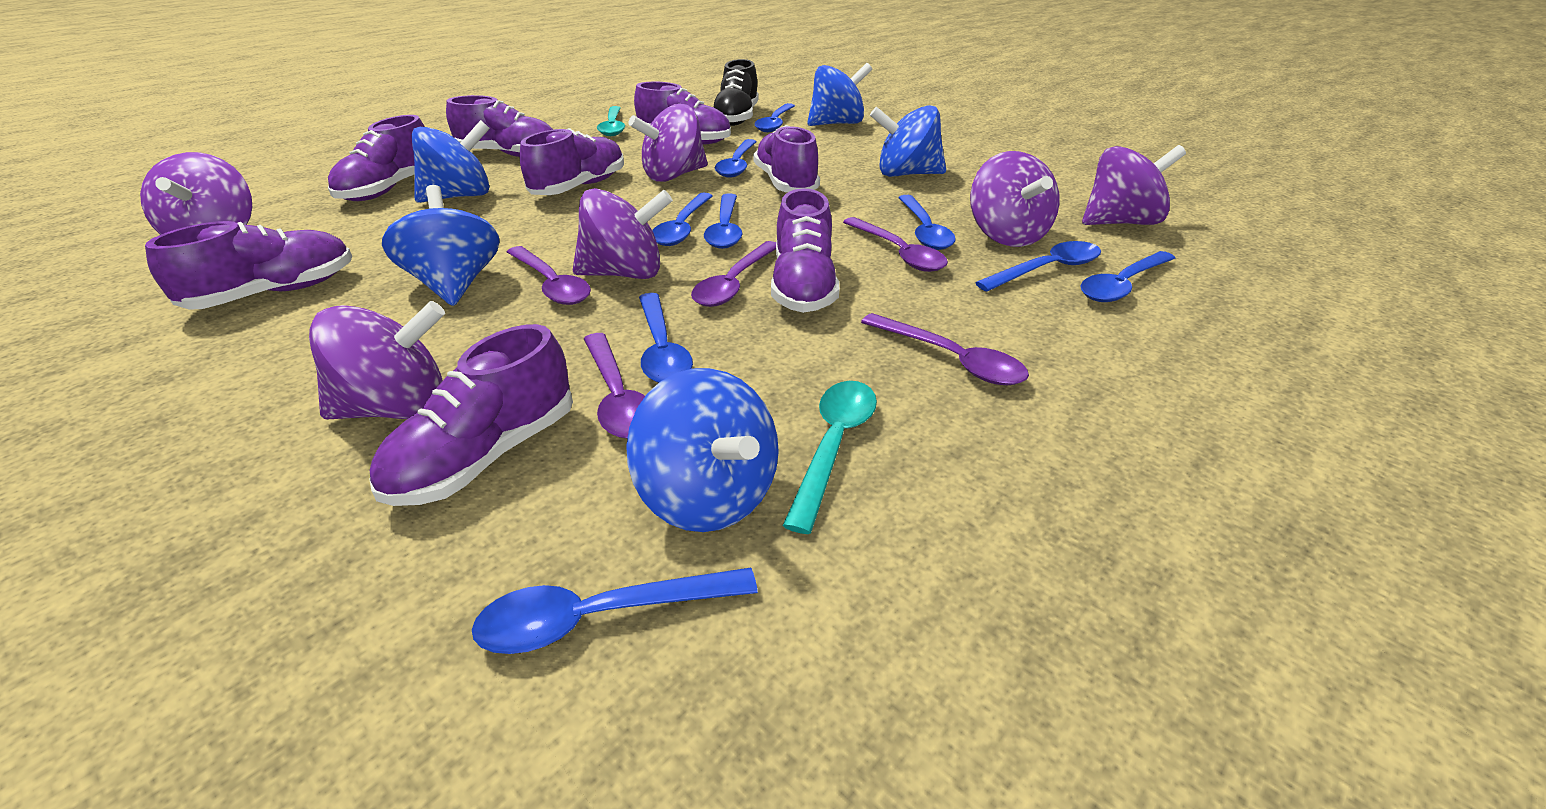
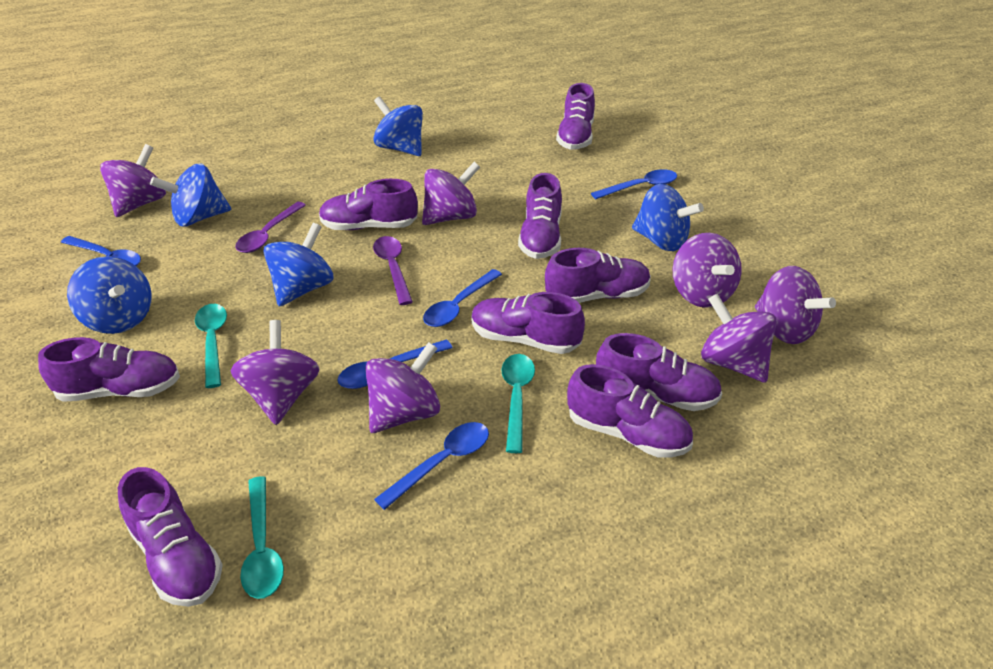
black shoe: 1 -> 0
blue spoon: 9 -> 5
purple shoe: 8 -> 9
purple spinning top: 6 -> 7
purple spoon: 5 -> 2
turquoise spoon: 2 -> 3

